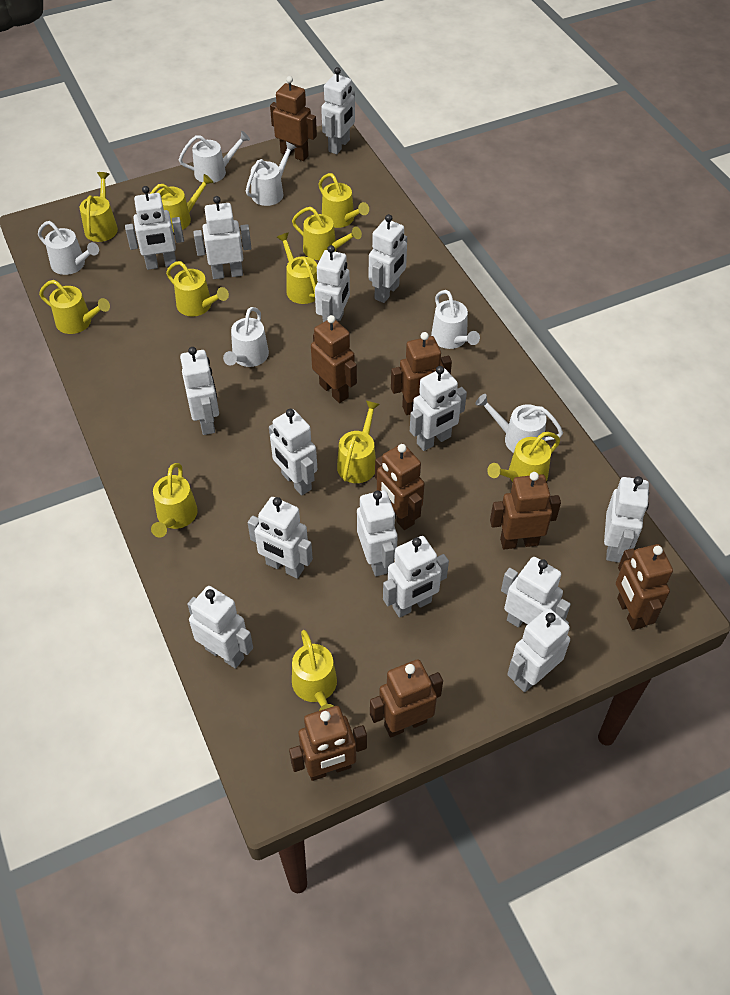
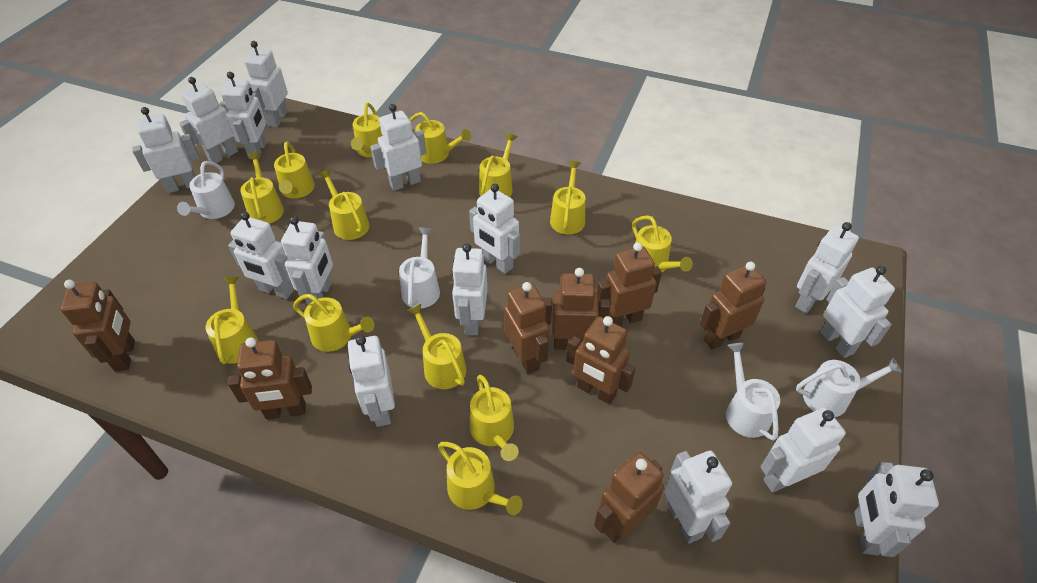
white watering can: 6 -> 4
yellow watering can: 11 -> 13

